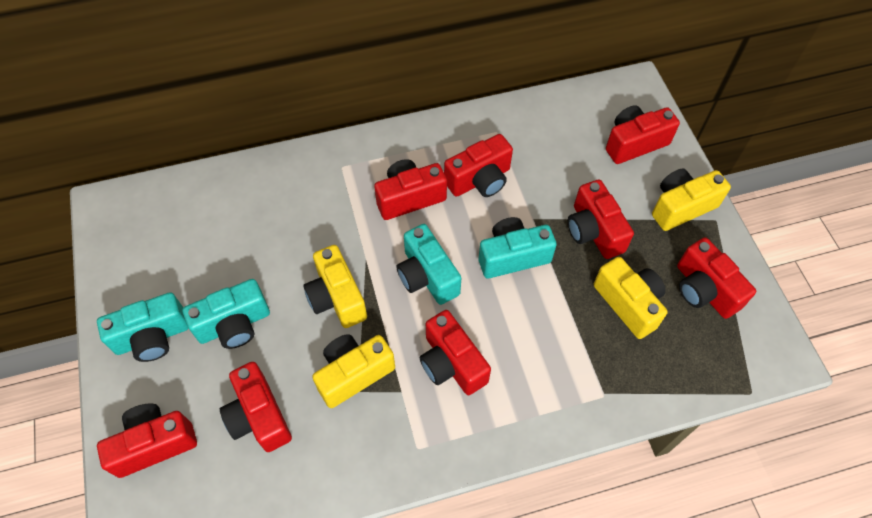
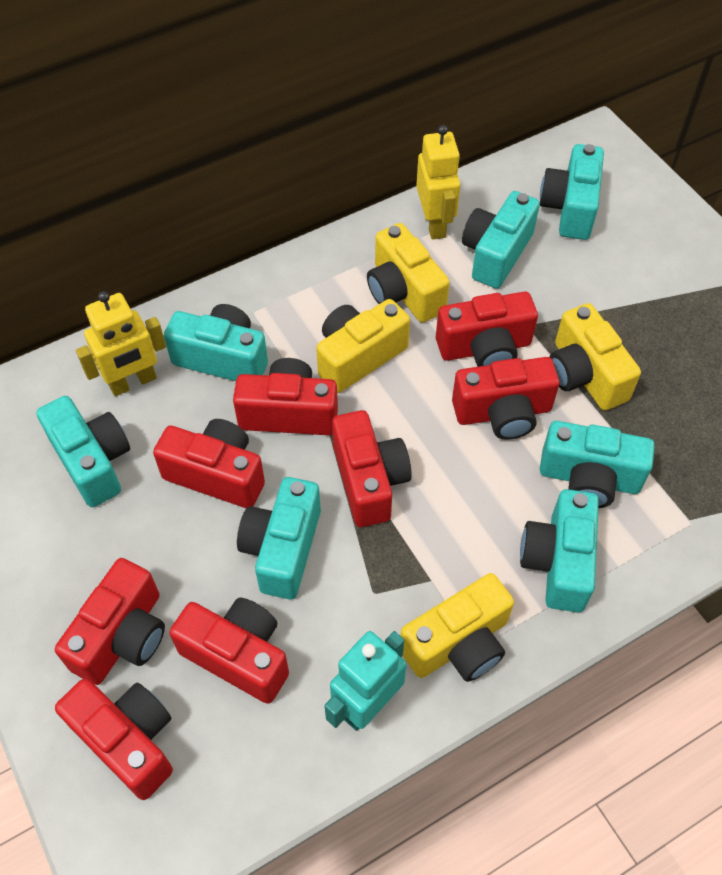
turquoise camera: 4 -> 7
turquoise robot: 0 -> 1
yellow robot: 0 -> 2

